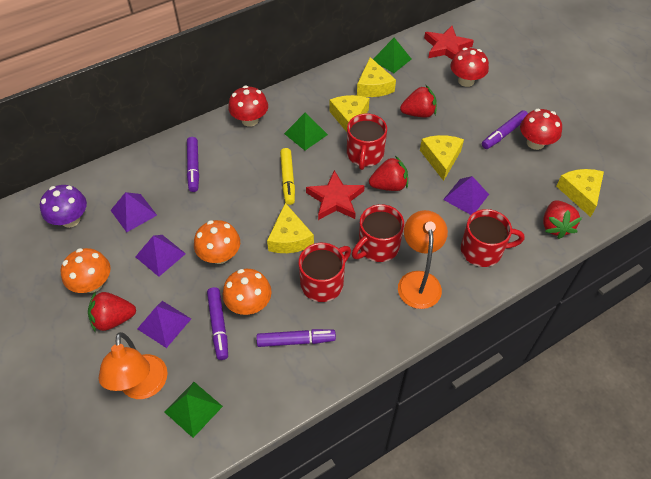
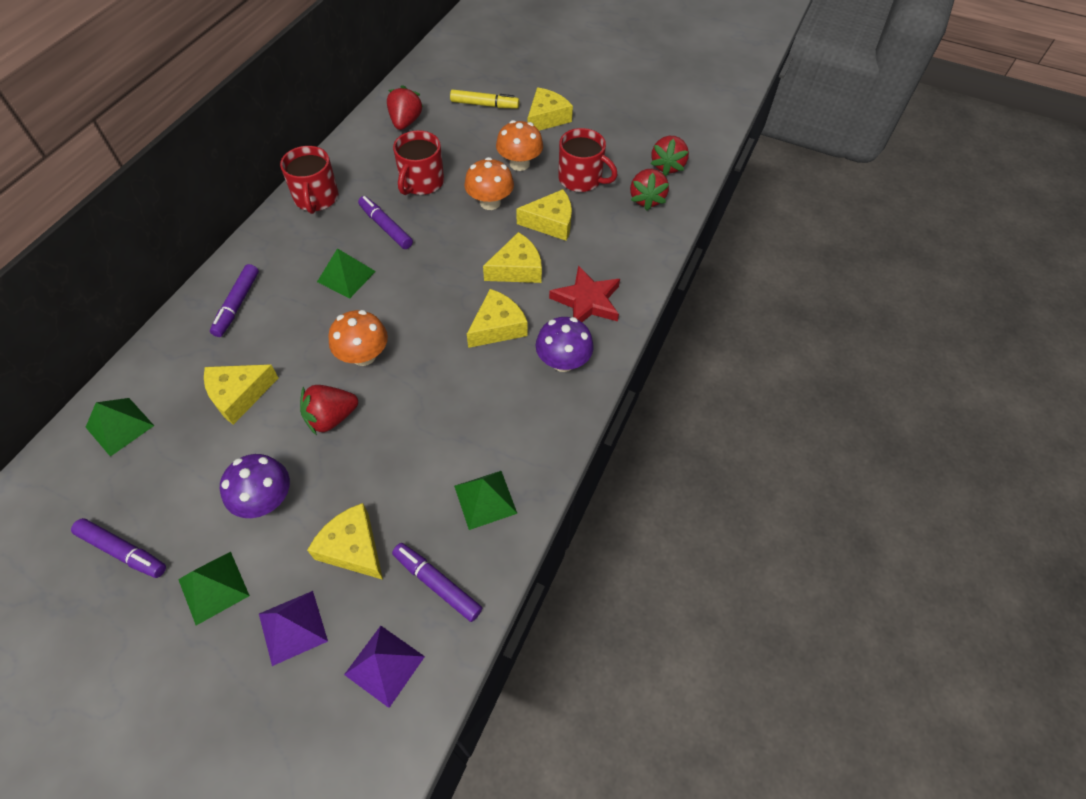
green pyramid: 3 -> 4
orange lamp: 2 -> 0
purple mushroom: 1 -> 2
purple pyramid: 4 -> 2
red mug: 4 -> 3
red mushroom: 3 -> 0
red star: 2 -> 1
yellow cheese: 5 -> 6

